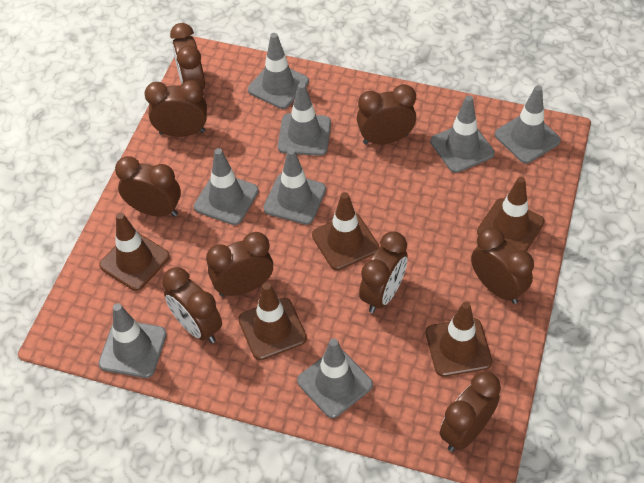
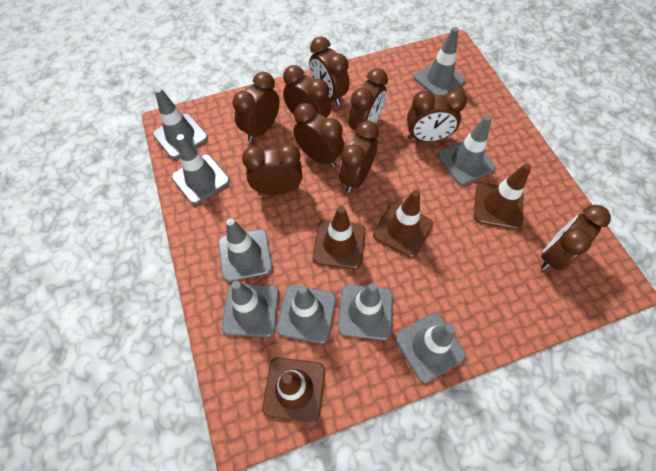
brown traffic cone: 5 -> 4
grey traffic cone: 8 -> 9

